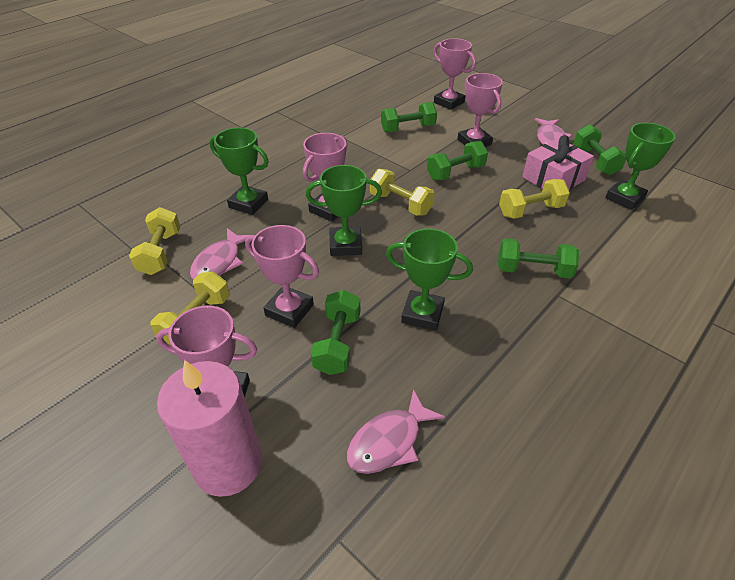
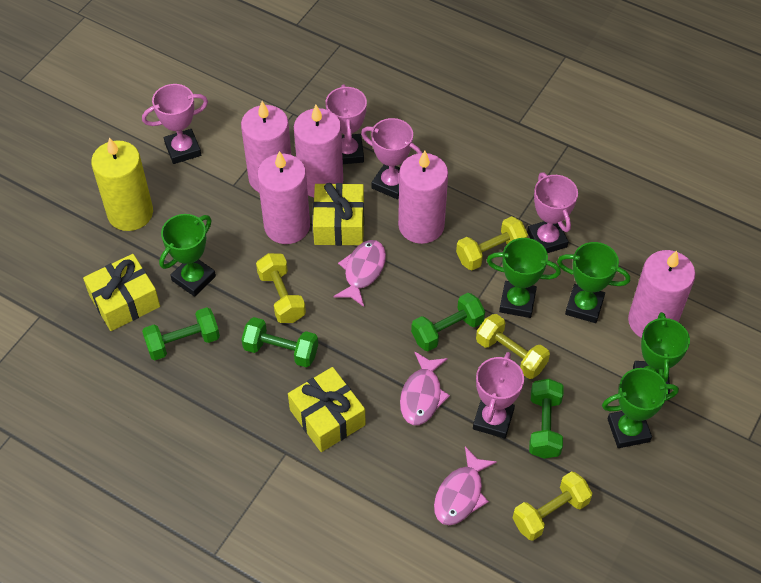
green dumbbell: 5 -> 4
green trophy: 4 -> 5
pink candle: 1 -> 5
pink gift: 1 -> 0
yellow candle: 0 -> 1
yellow gift: 0 -> 3

